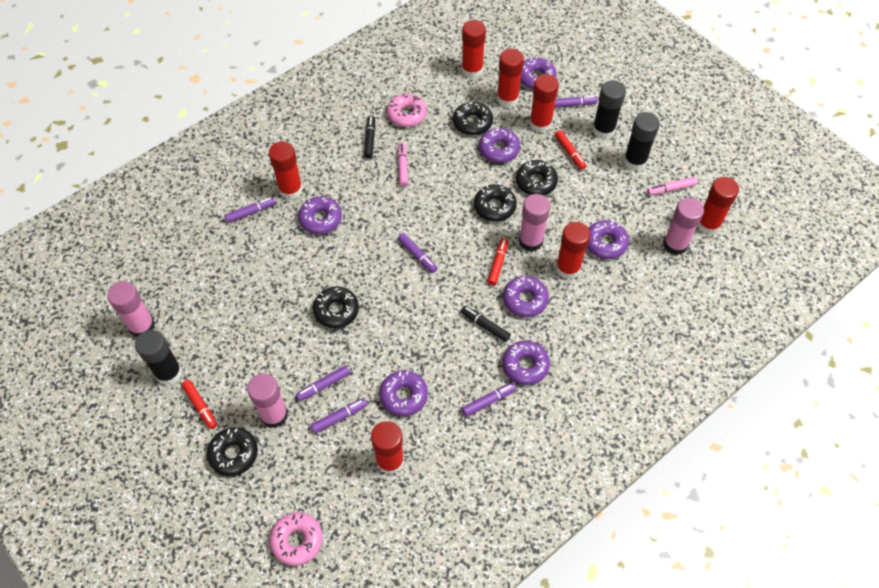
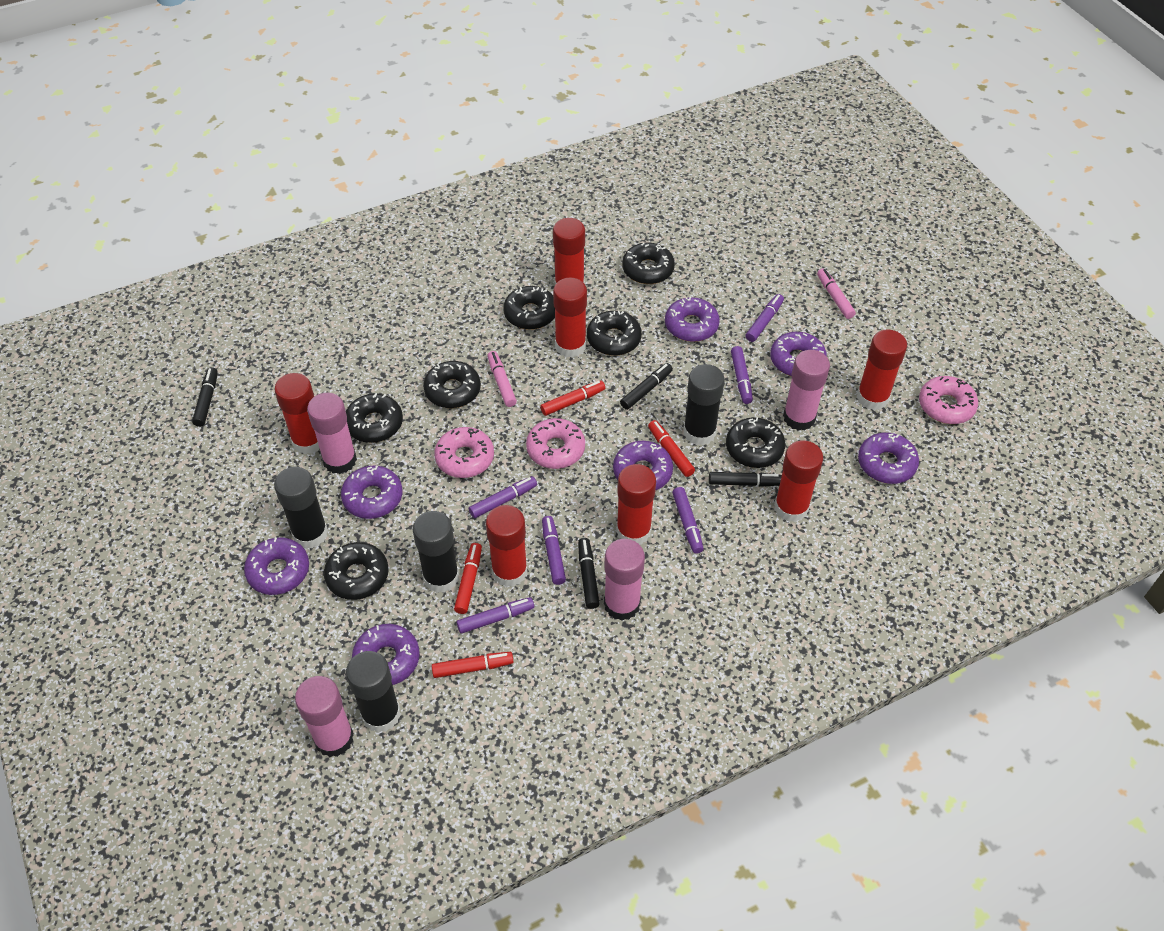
black donut: 5 -> 7
black glue stick: 3 -> 4
black marker: 2 -> 4
pink donut: 2 -> 3
red marker: 3 -> 4

